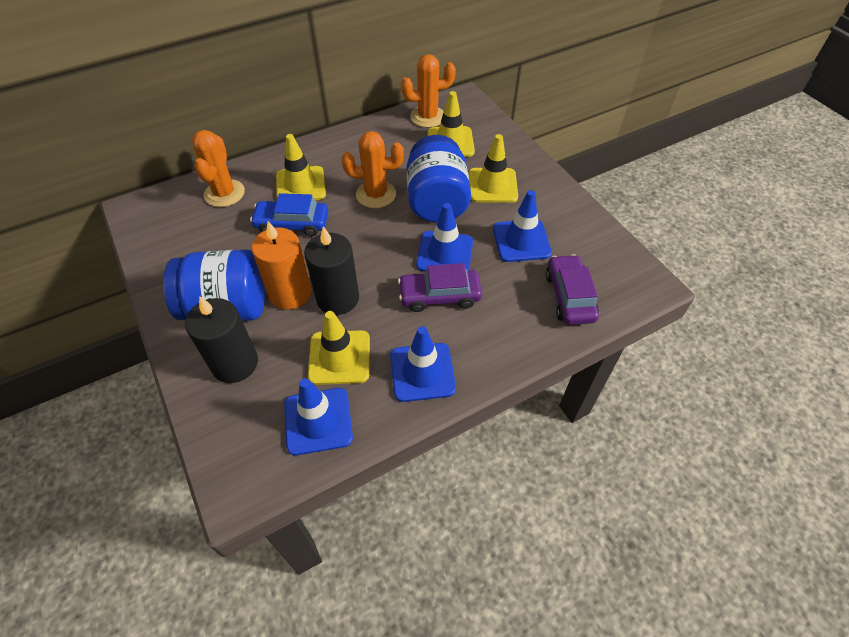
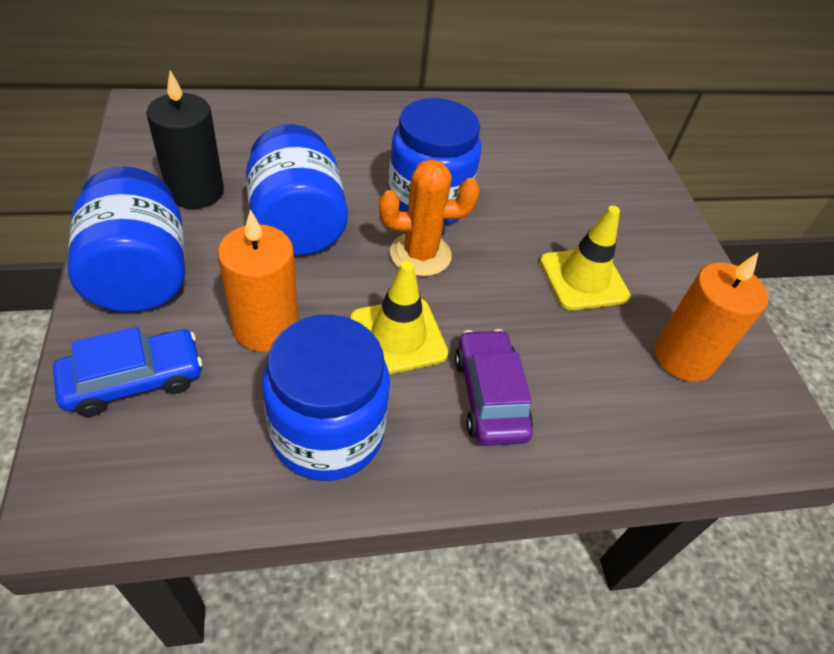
black candle: 2 -> 1
blue jar: 2 -> 4
blue traffic cone: 4 -> 0
orange cactus: 3 -> 1
orange candle: 1 -> 2
purple car: 2 -> 1
yellow traffic cone: 4 -> 2

